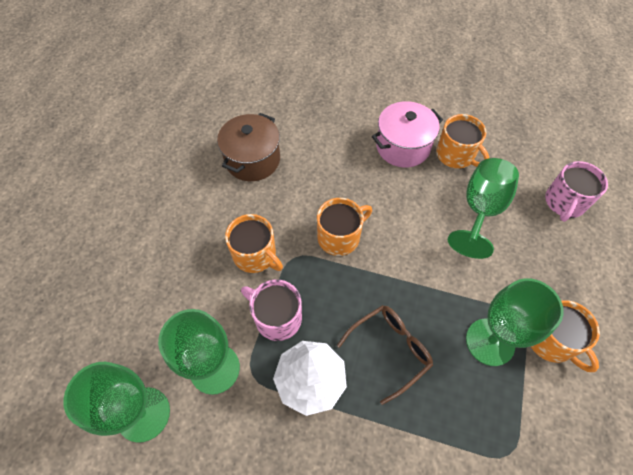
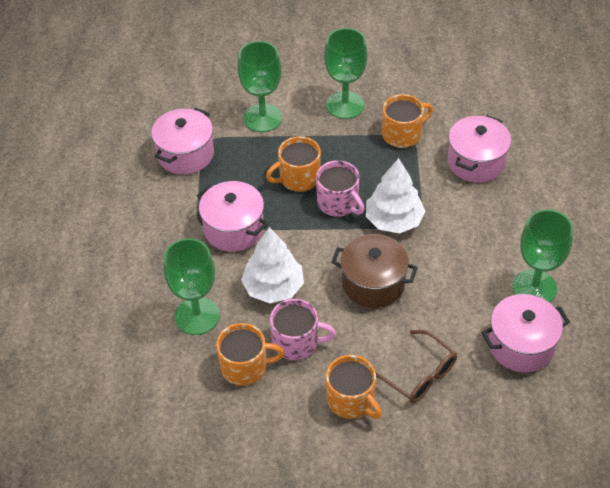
pink pot: 1 -> 4
white tree: 1 -> 2

